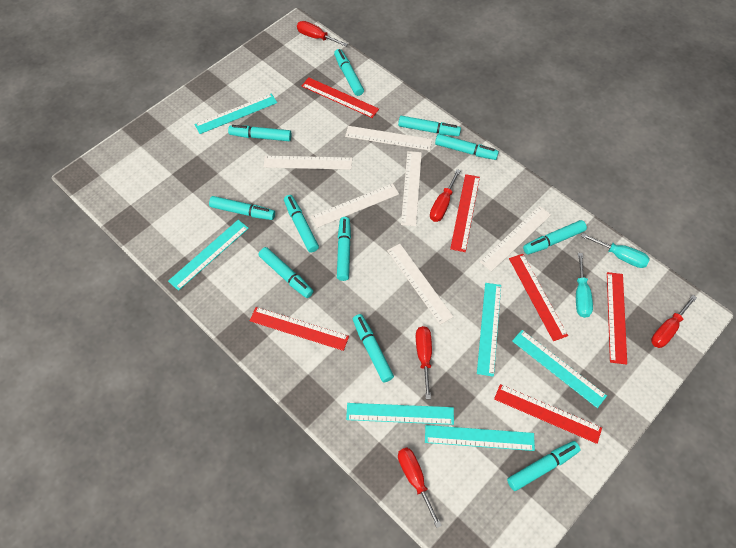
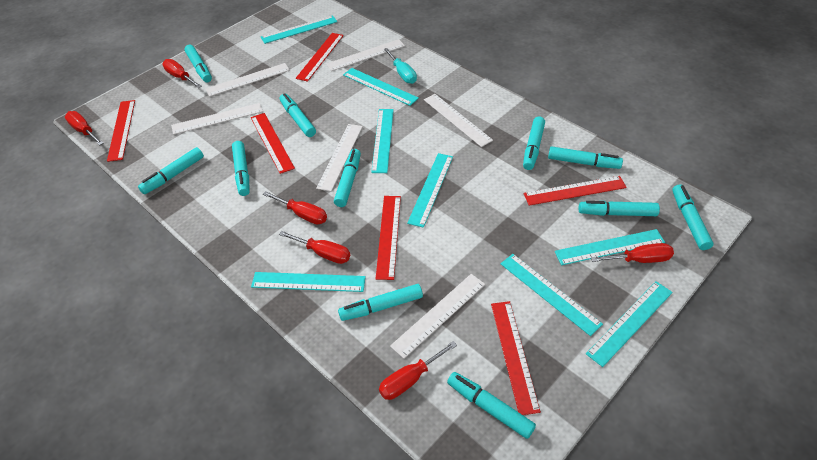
red screwdriver: 5 -> 6
turquoise ruler: 6 -> 8
turquoise screwdriver: 2 -> 1

